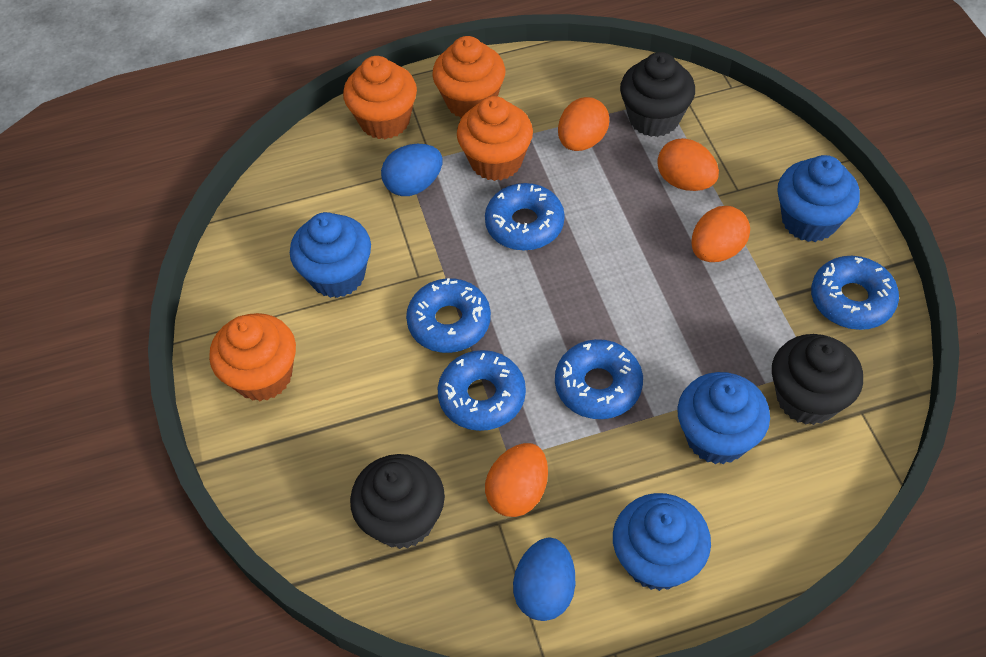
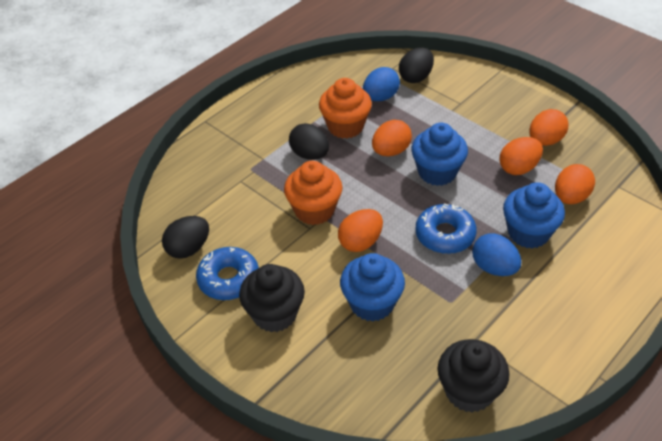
black cupcake: 3 -> 2
black egg: 0 -> 3
blue cupcake: 4 -> 3
blue donut: 5 -> 2
orange cupcake: 4 -> 2
orange egg: 4 -> 5

